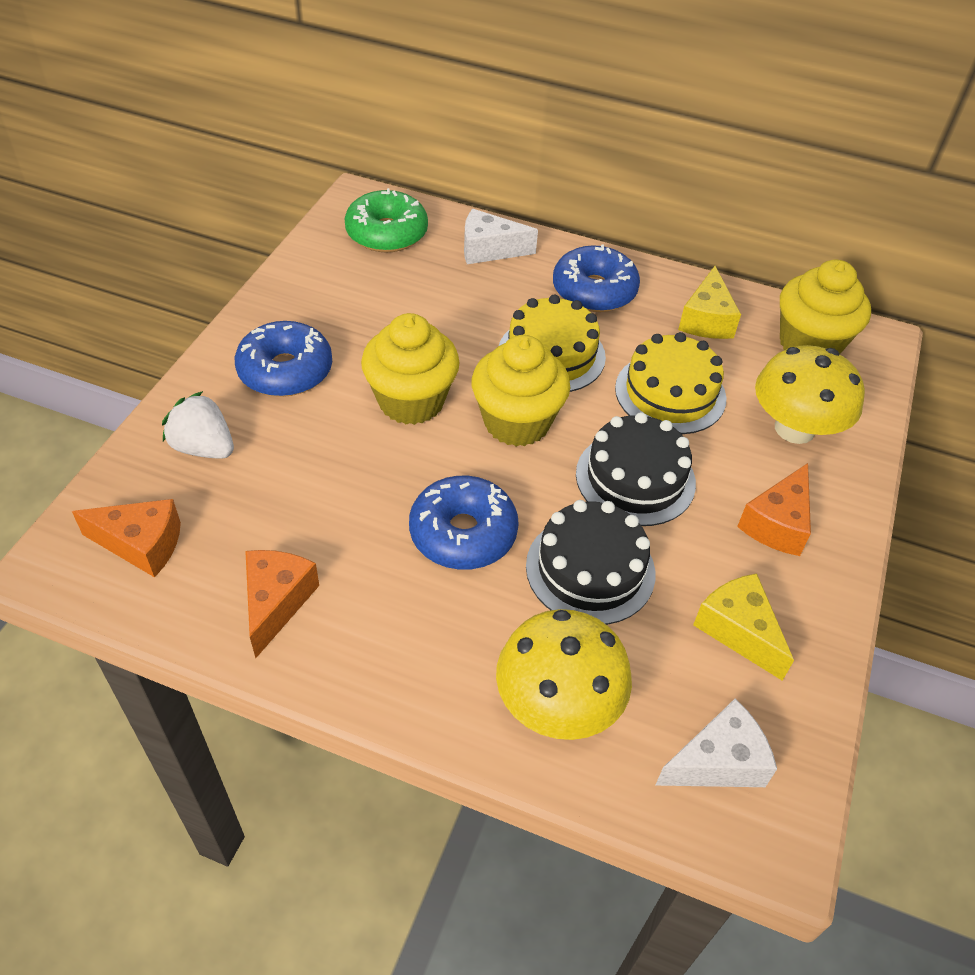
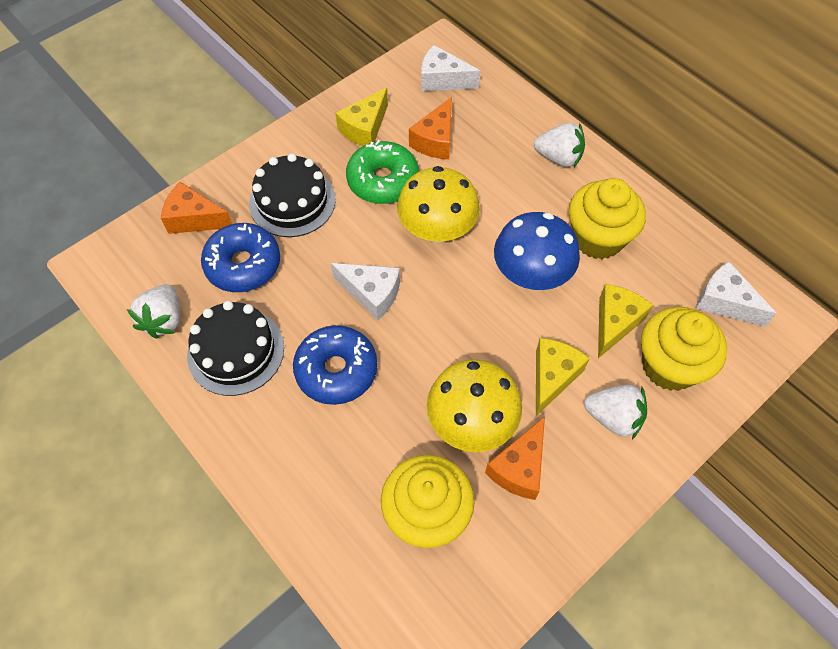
blue donut: 3 -> 2
blue mushroom: 0 -> 1
white cheese: 2 -> 3
white strawberry: 1 -> 3
yellow cake: 2 -> 0
yellow cheese: 2 -> 3

